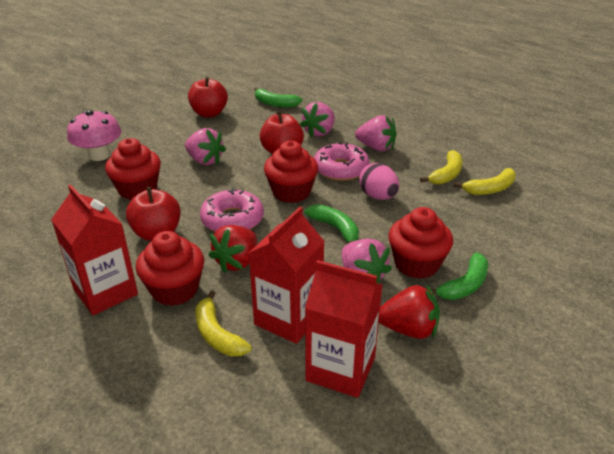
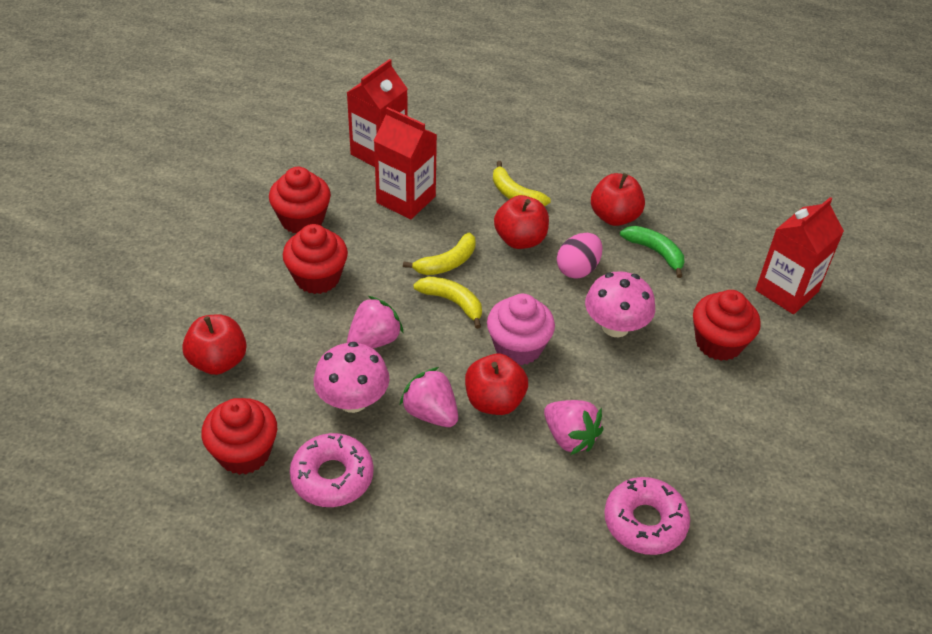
green banana: 3 -> 1
pink cupcake: 0 -> 1
pink mushroom: 1 -> 2
pink strawberry: 4 -> 3
red apple: 3 -> 4
red strawberry: 2 -> 0

